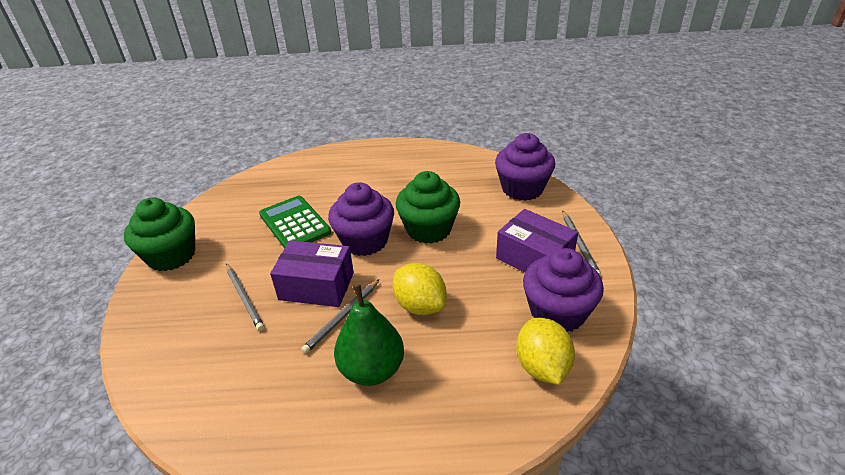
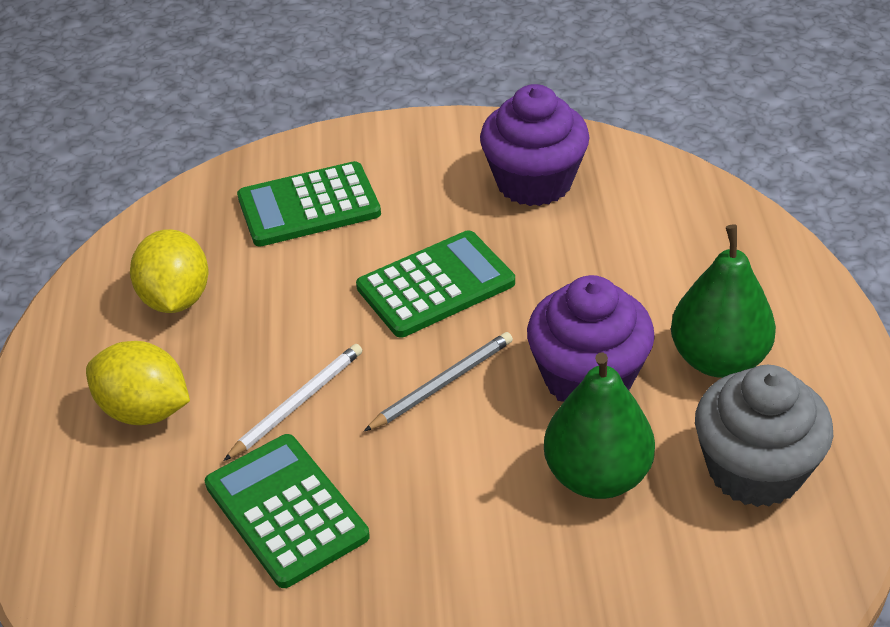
green calculator: 1 -> 3
green cupcake: 2 -> 0
green pear: 1 -> 2
grey cupcake: 0 -> 1
grey pencil: 3 -> 1
purple box: 2 -> 0
purple cupcake: 3 -> 2
white pencil: 0 -> 1

